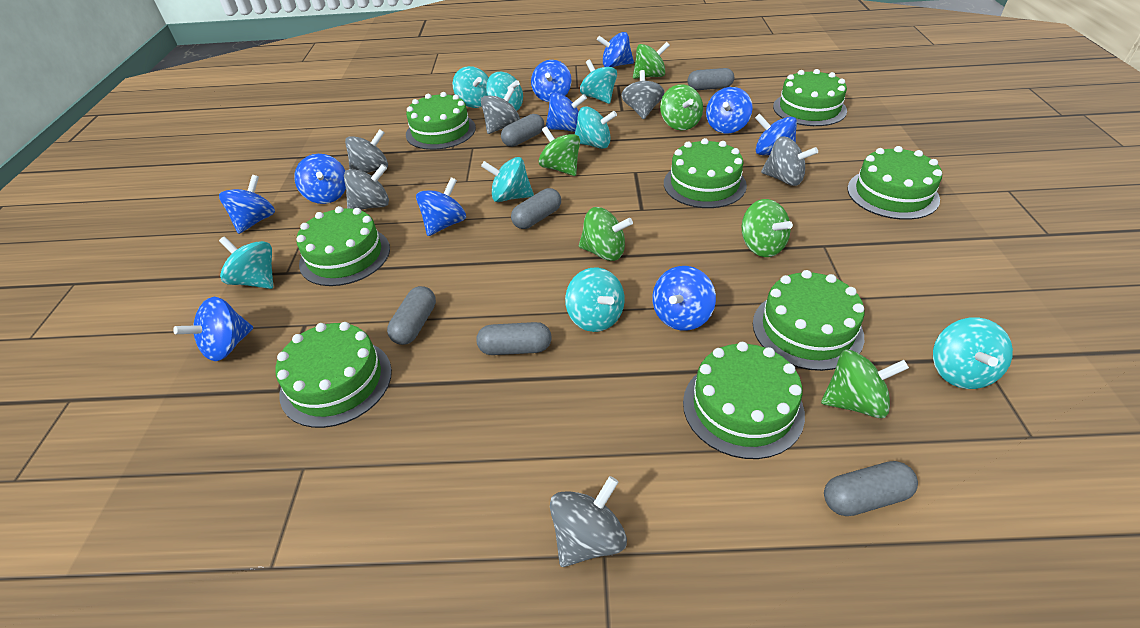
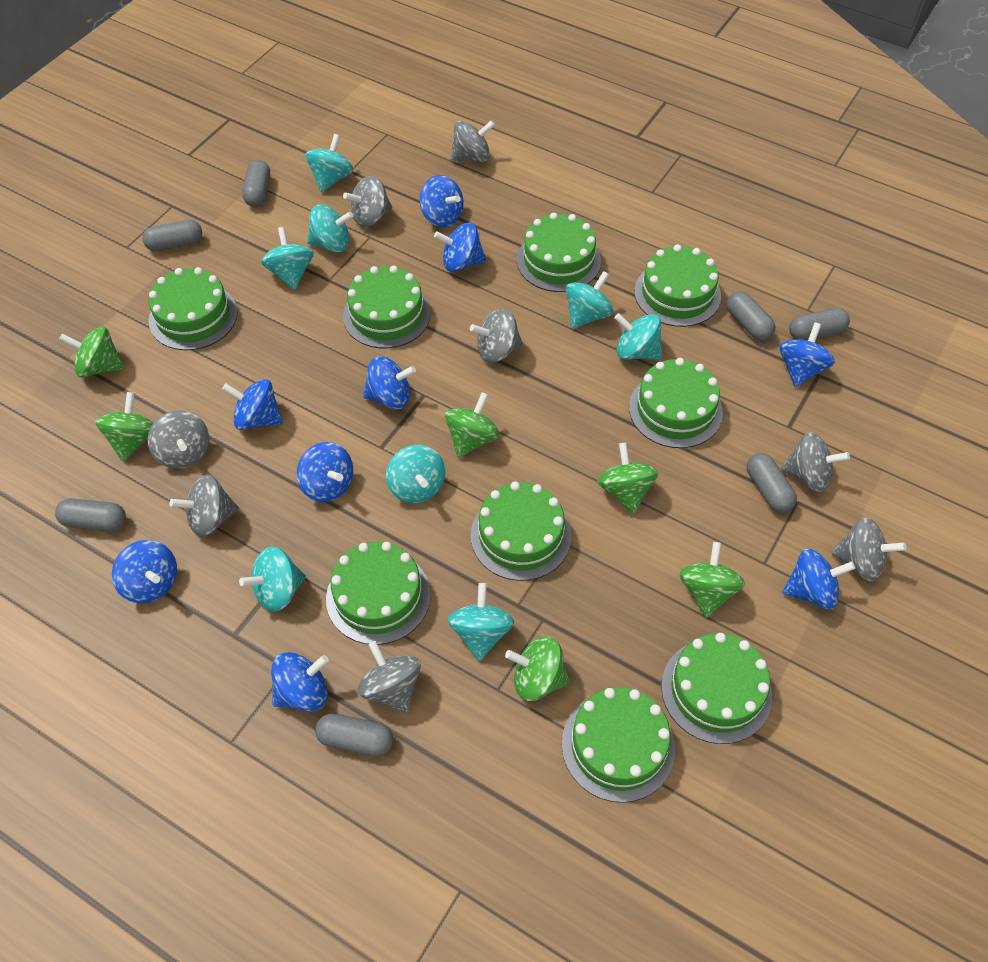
blue spinning top: 10 -> 9
green cake: 8 -> 9
grey capsule: 6 -> 7
grey spinning top: 6 -> 8

